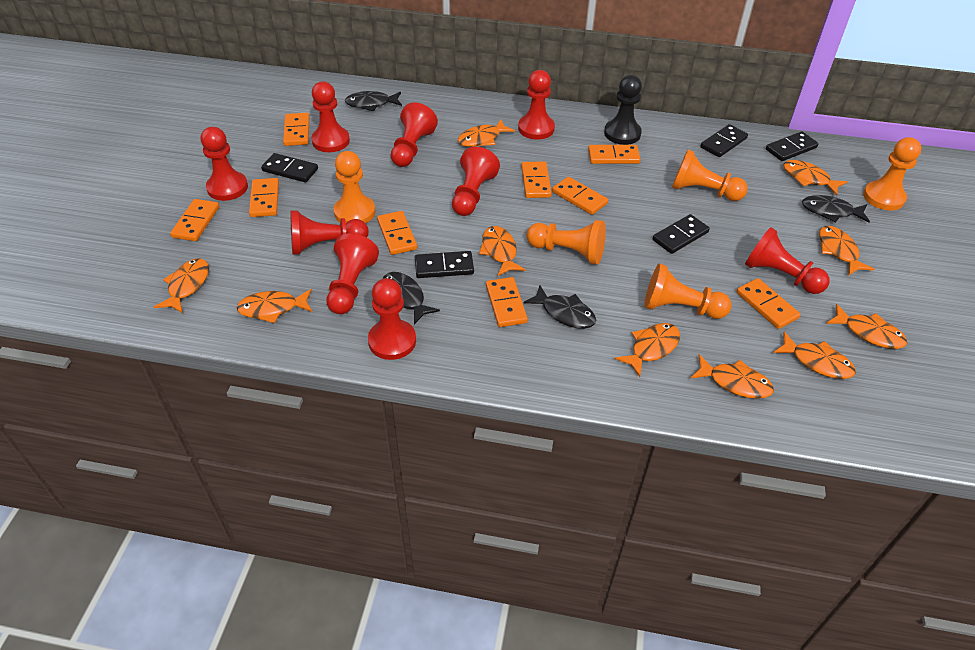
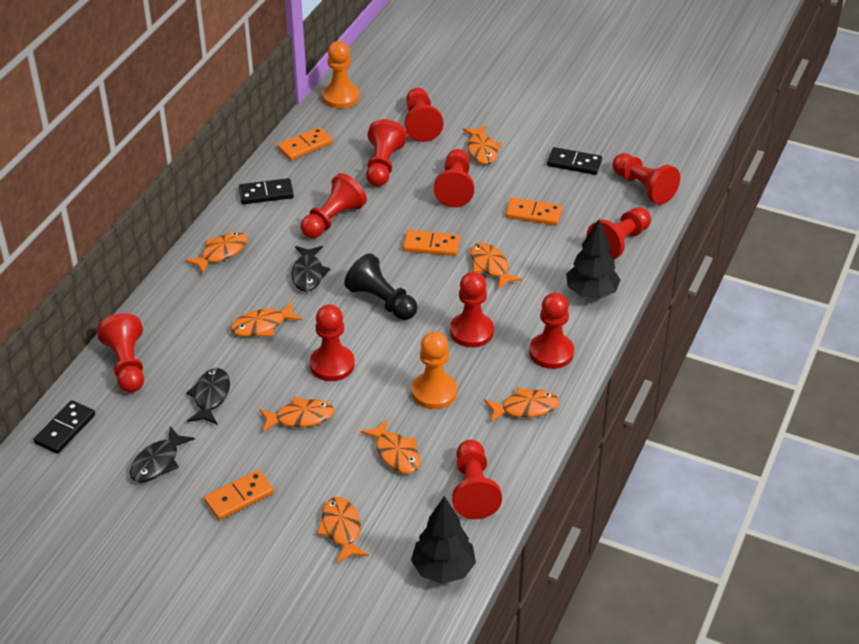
black domino: 5 -> 3
black fish: 4 -> 3
black tree: 0 -> 2
orange domino: 9 -> 4
orange fish: 10 -> 8
orange pawn: 5 -> 2
red pawn: 9 -> 11

